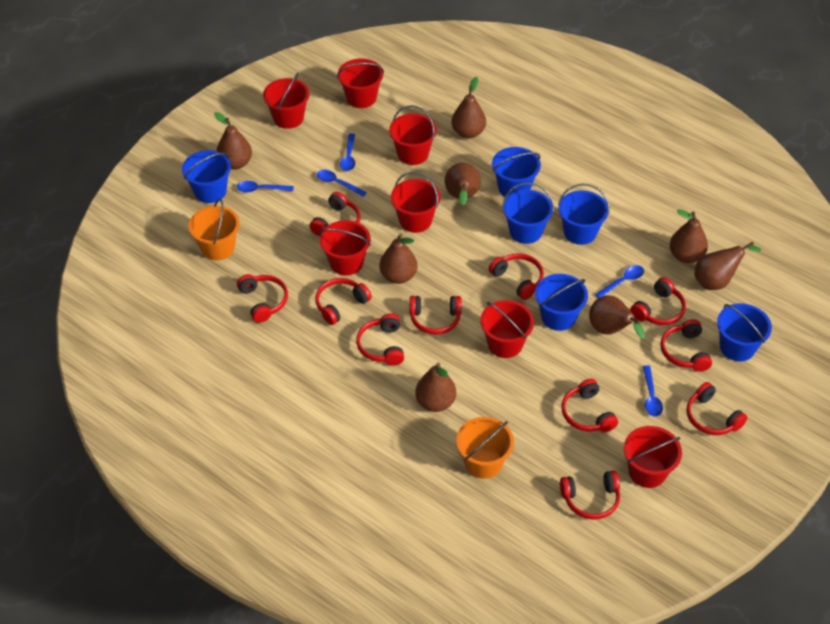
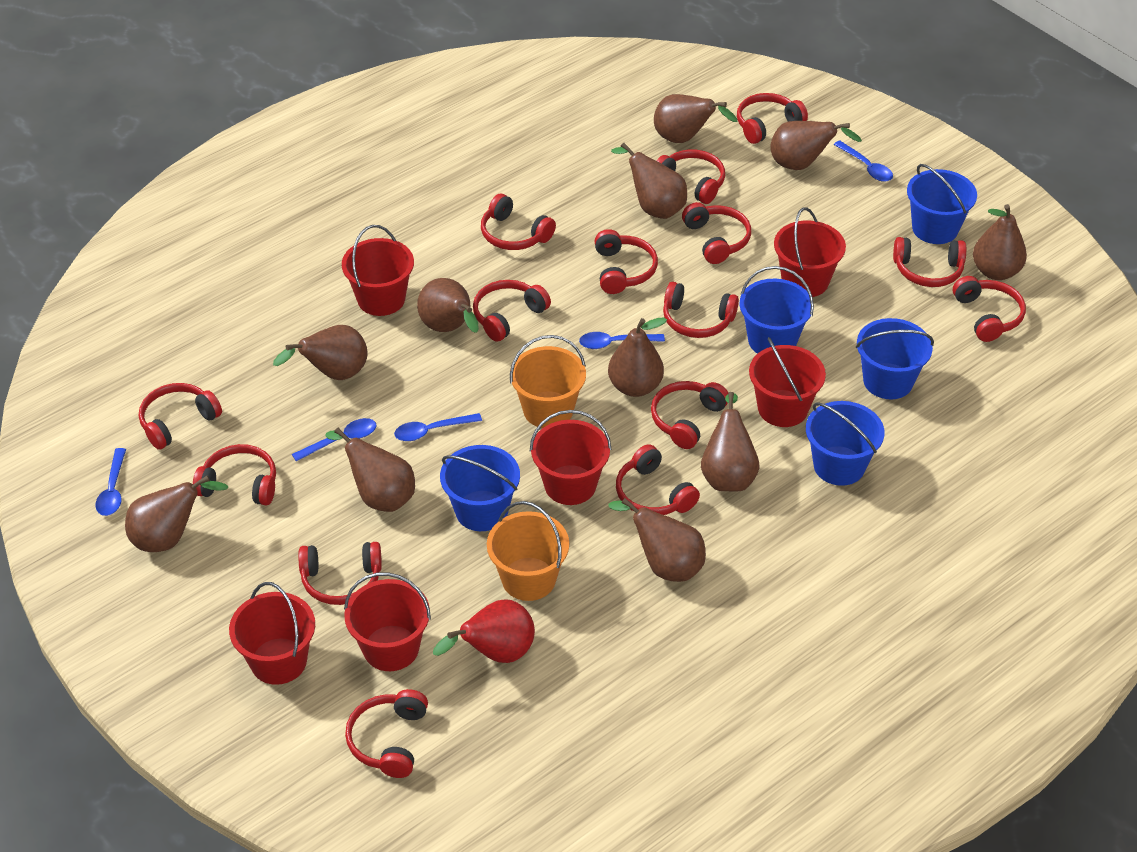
blue bucket: 6 -> 5
brown pear: 8 -> 11
red bucket: 7 -> 6
red headphones: 11 -> 15
red pear: 0 -> 1

